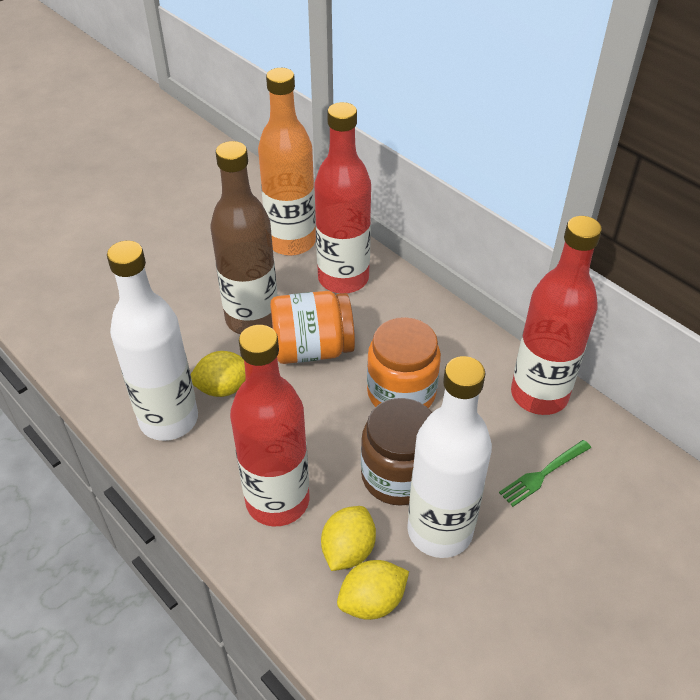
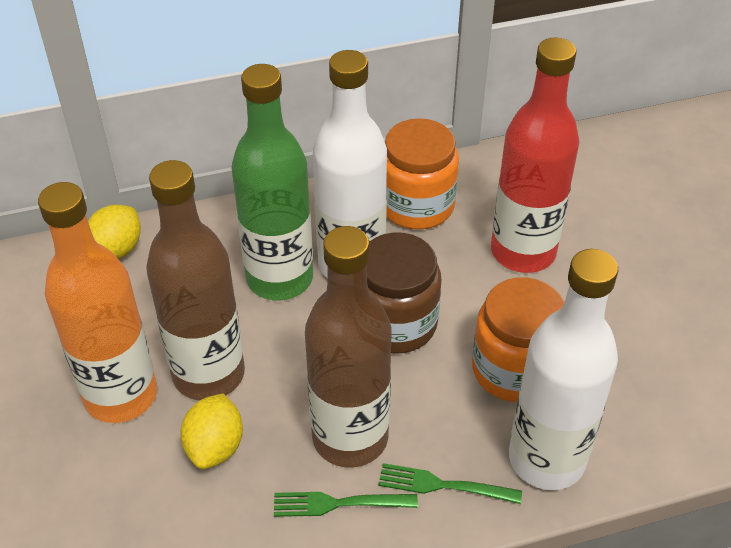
brown bottle: 1 -> 2
green bottle: 0 -> 1
green fork: 1 -> 2
red bottle: 3 -> 1
yellow lemon: 3 -> 2

